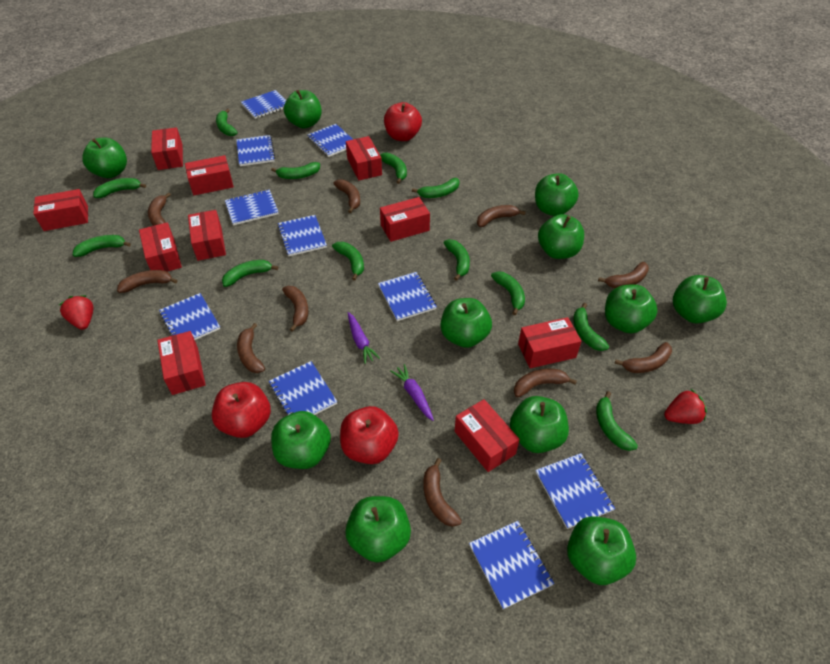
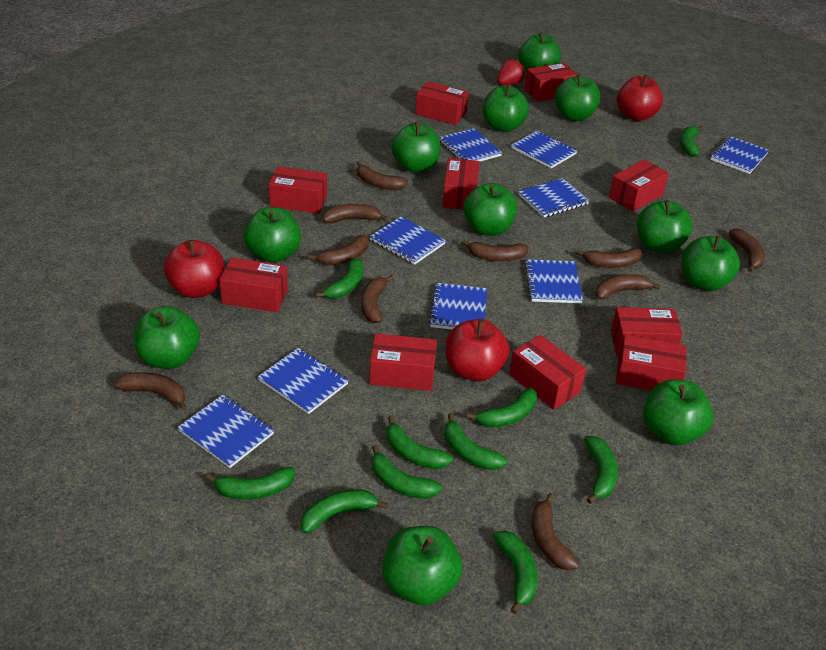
blue notebook: 10 -> 9
green banana: 12 -> 10
purple carrot: 2 -> 0
red strawberry: 2 -> 1

